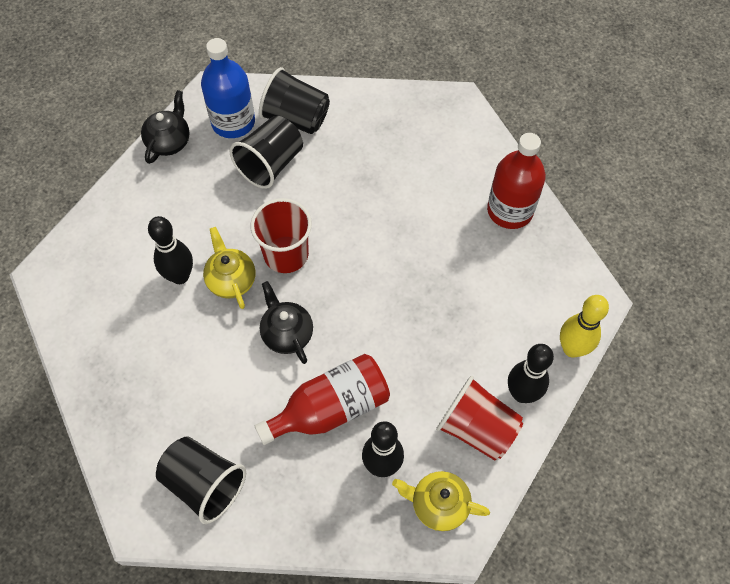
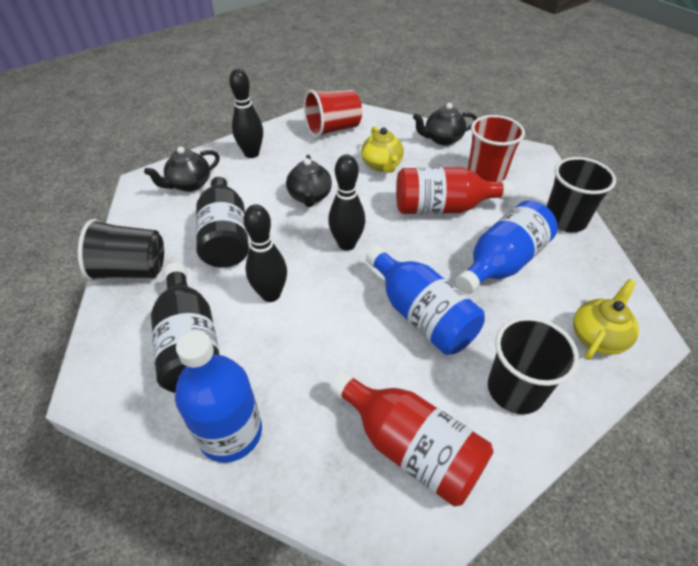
black bottle: 0 -> 2
black teapot: 2 -> 3
blue bottle: 1 -> 3
yellow bowling pin: 1 -> 0

